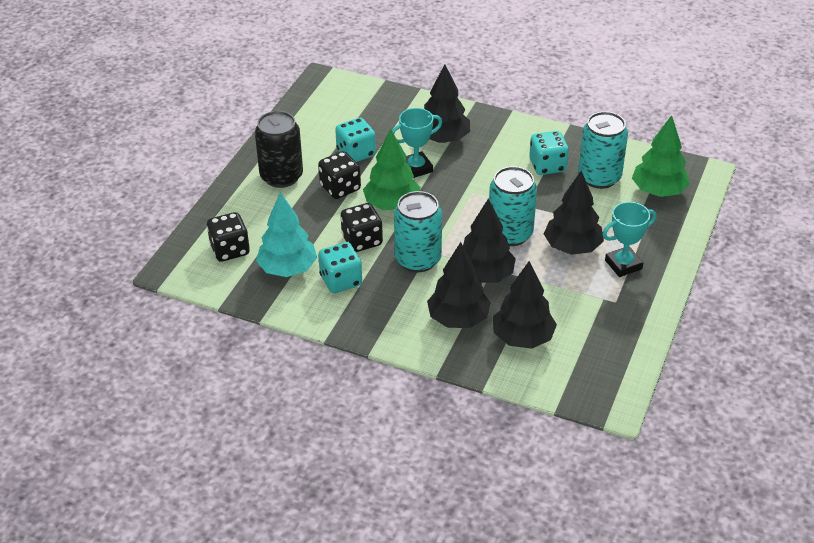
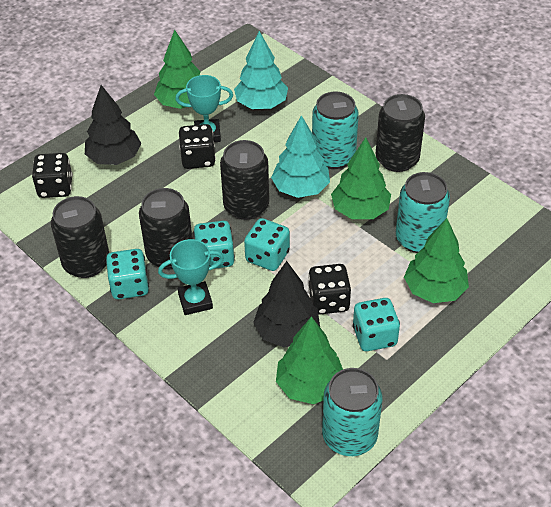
black can: 1 -> 4
black tree: 5 -> 2
green tree: 2 -> 4
turquoise dice: 3 -> 4
turquoise tree: 1 -> 2

